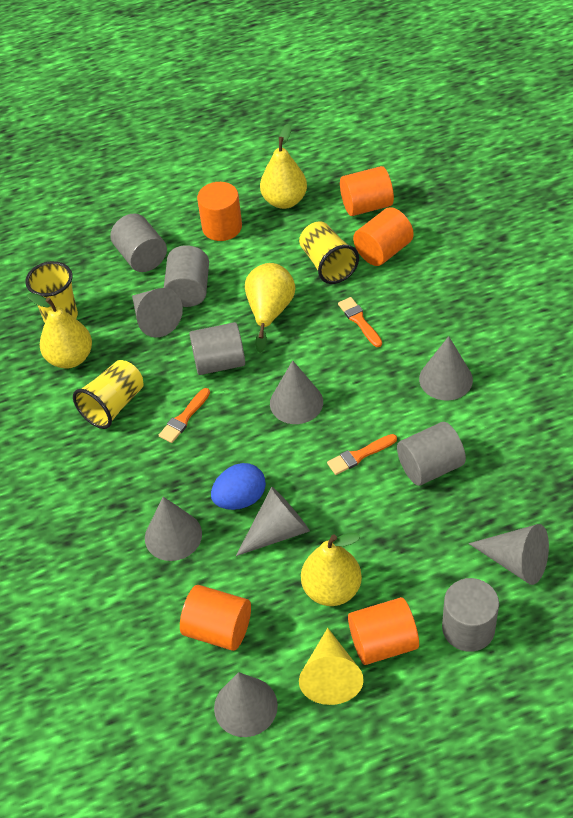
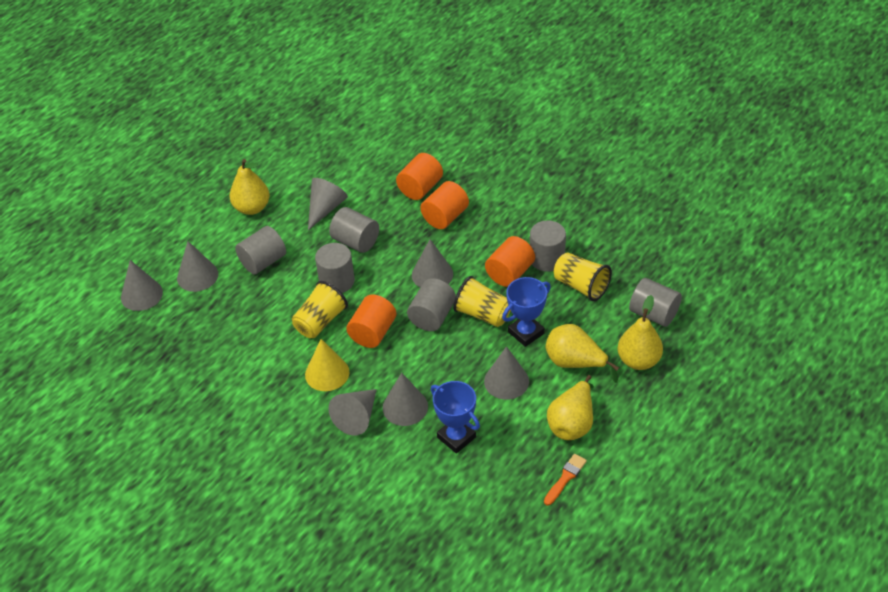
blue egg: 1 -> 0
blue trophy: 0 -> 2
grey cylinder: 5 -> 6
orange brush: 3 -> 1
orange cylinder: 5 -> 4

